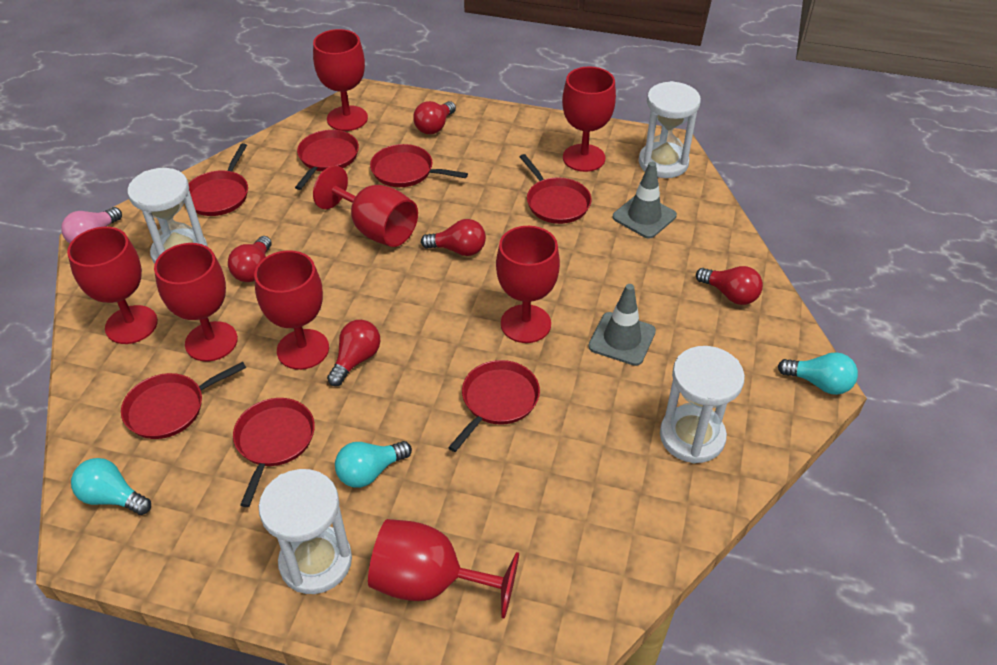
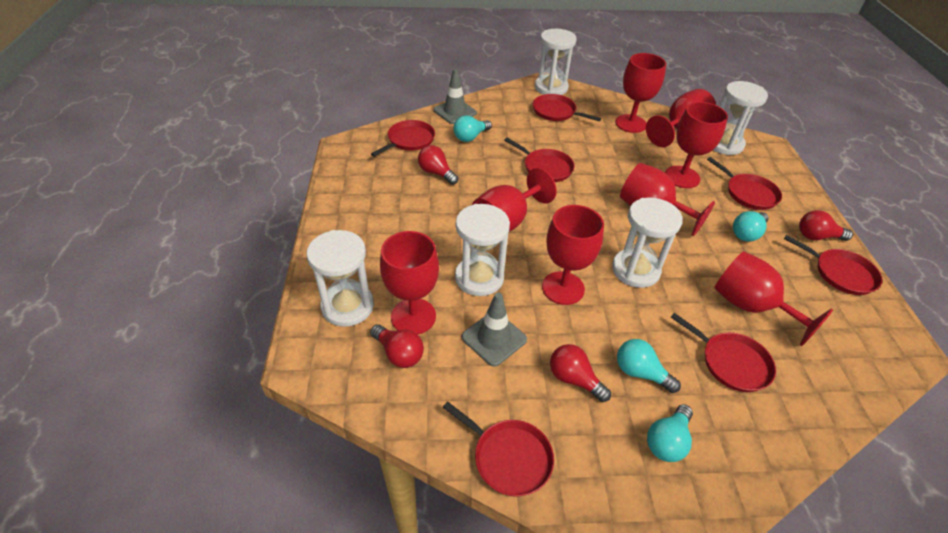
pink light bulb: 1 -> 0
red light bulb: 5 -> 4
turquoise light bulb: 3 -> 4
white hourglass: 4 -> 5

